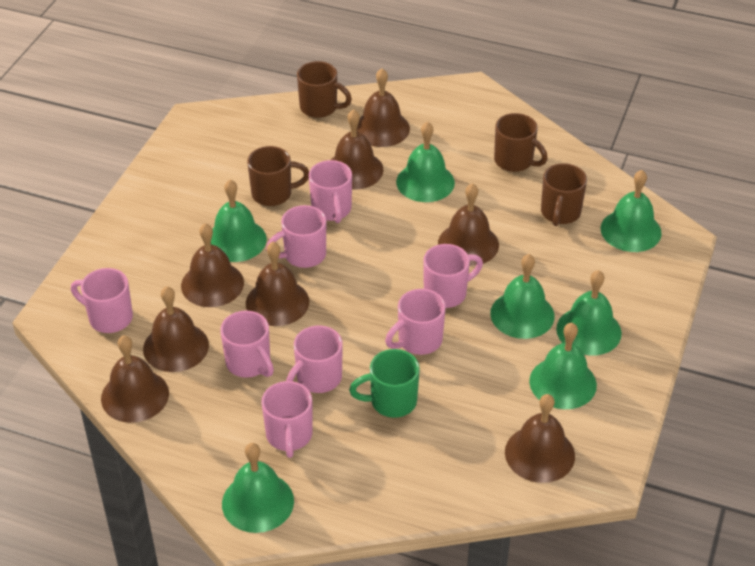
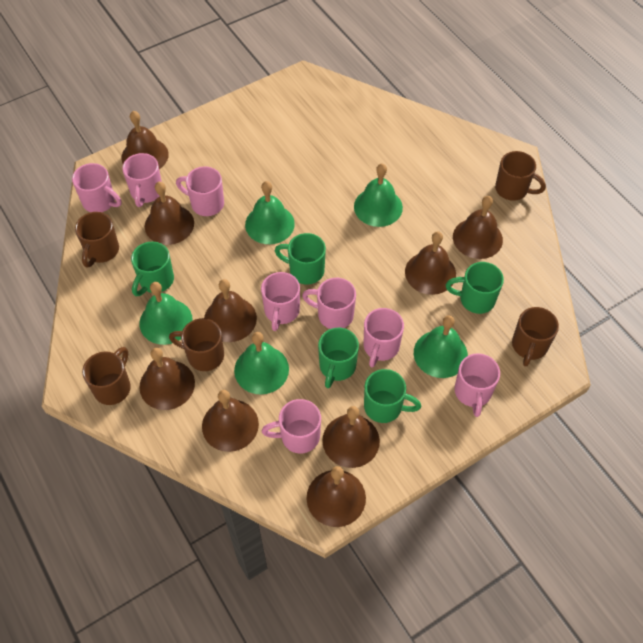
brown bell: 8 -> 9
brown mug: 4 -> 5
green bell: 7 -> 5
green mug: 1 -> 5

